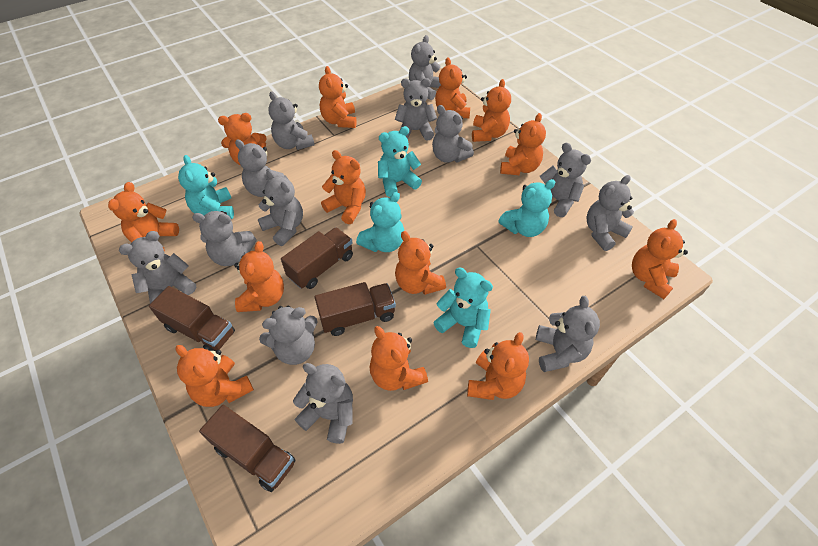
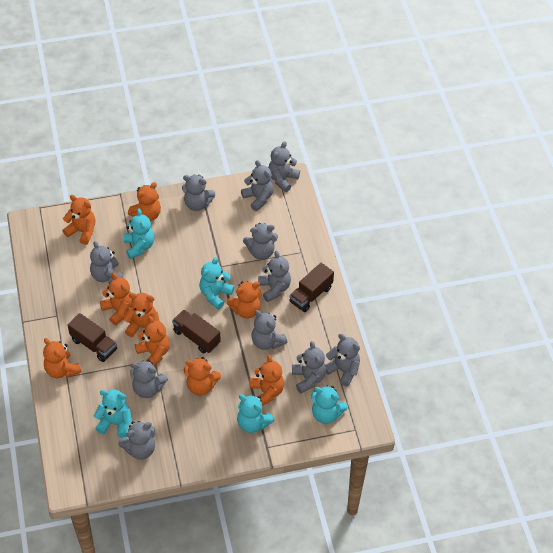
brown truck: 4 -> 3
grey teddy bear: 13 -> 11
orange teddy bear: 13 -> 9

